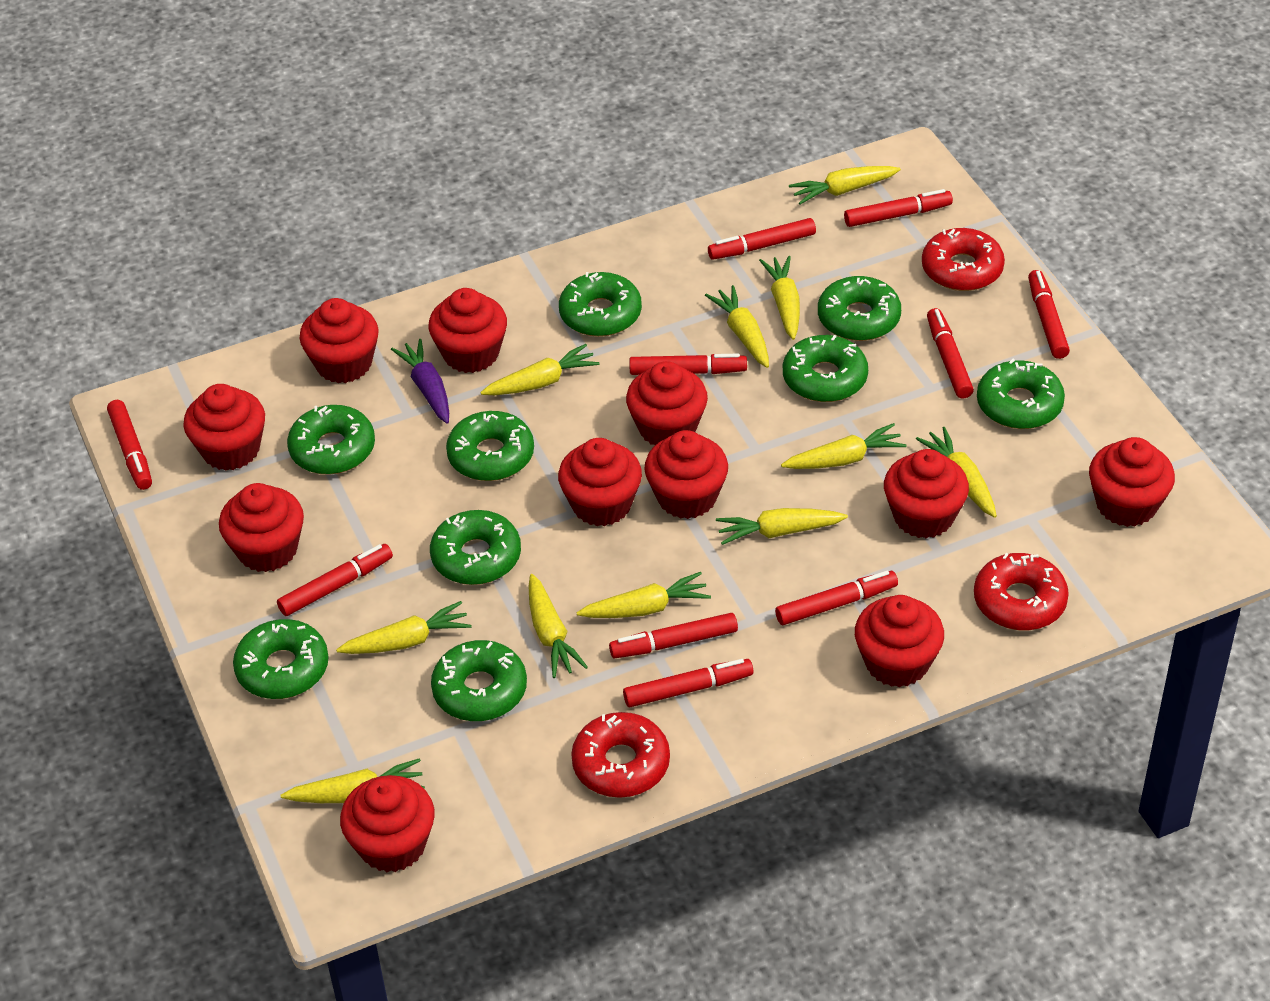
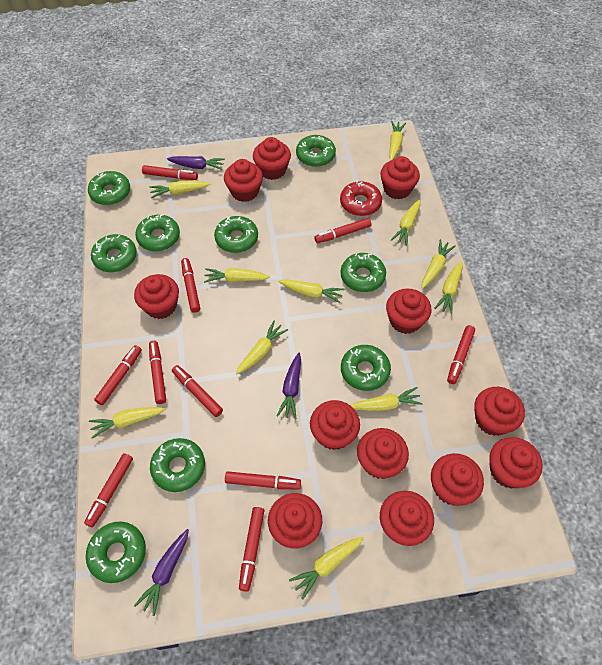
purple carrot: 1 -> 3
red cupcake: 11 -> 12
red donut: 3 -> 1

